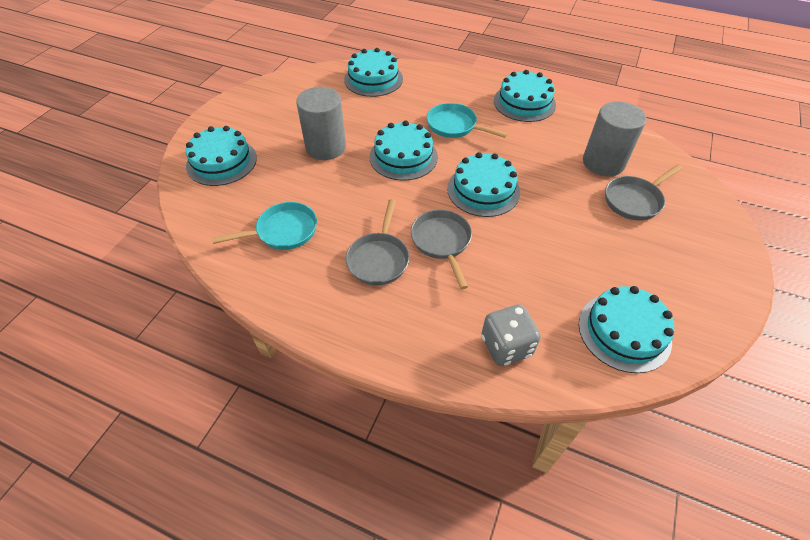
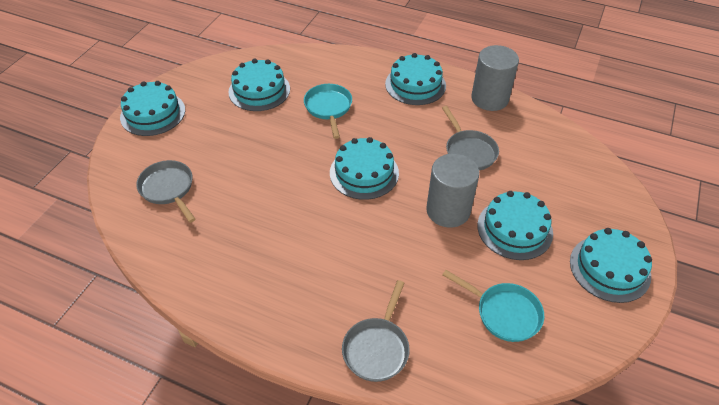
grey dice: 1 -> 0

